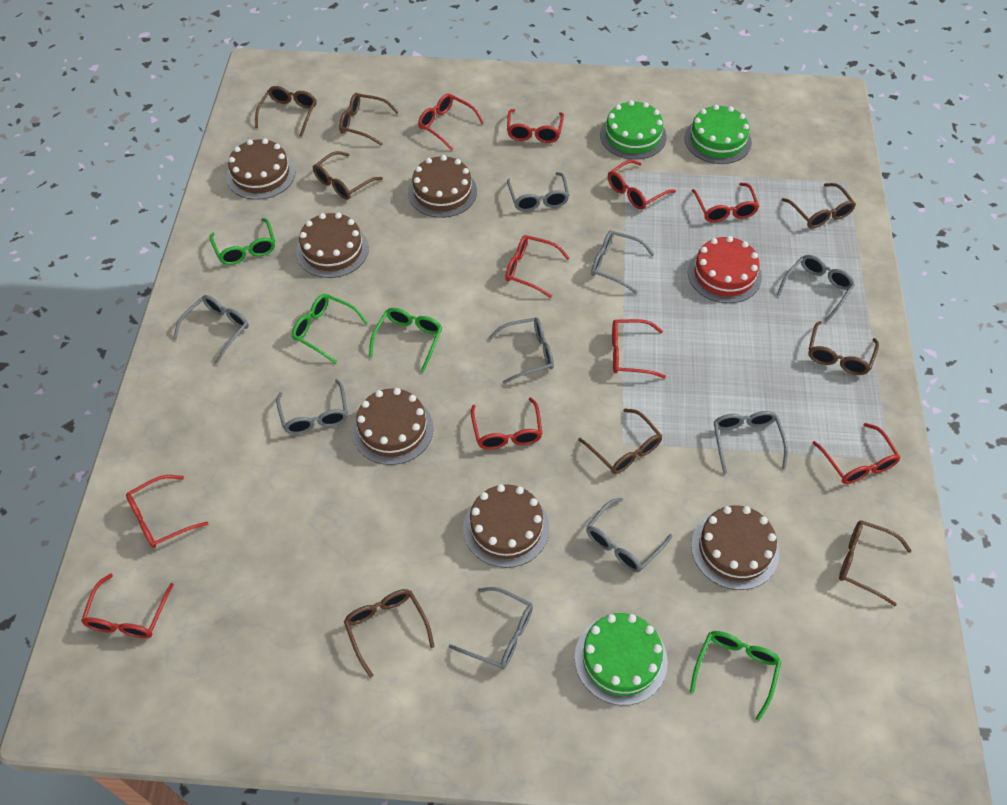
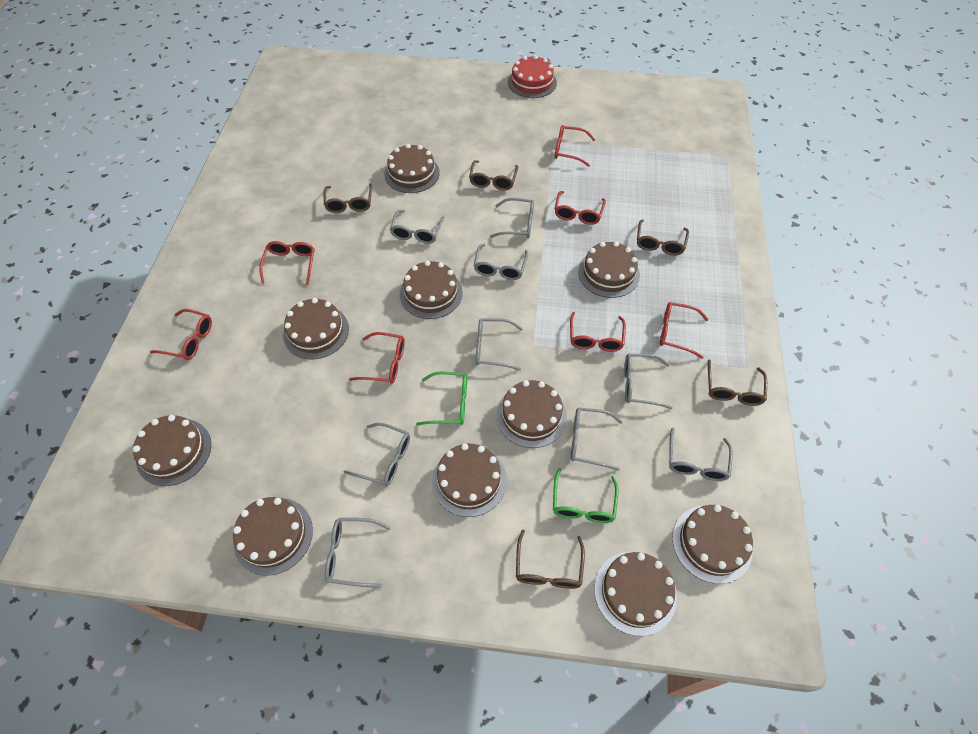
brown cake: 6 -> 10
brown glasses: 8 -> 5
green cake: 3 -> 0
green glasses: 4 -> 2
red glasses: 10 -> 7

